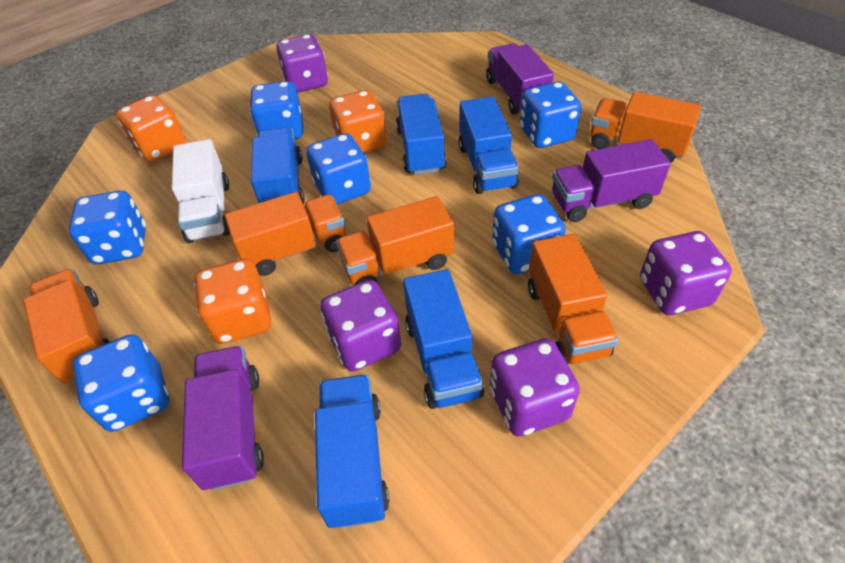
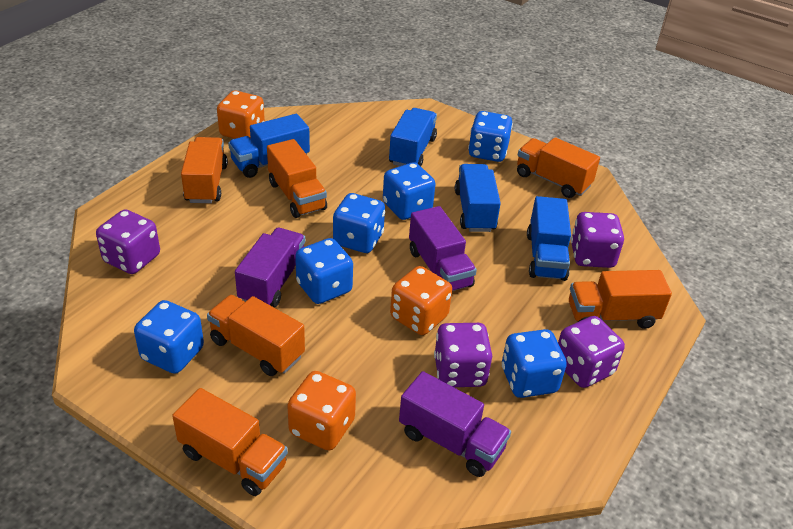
blue truck: 5 -> 4
orange truck: 5 -> 6
white truck: 1 -> 0

